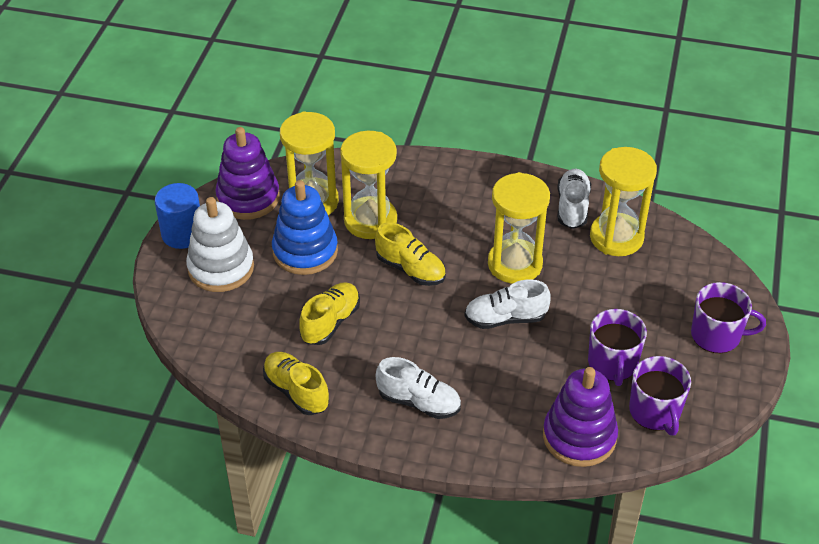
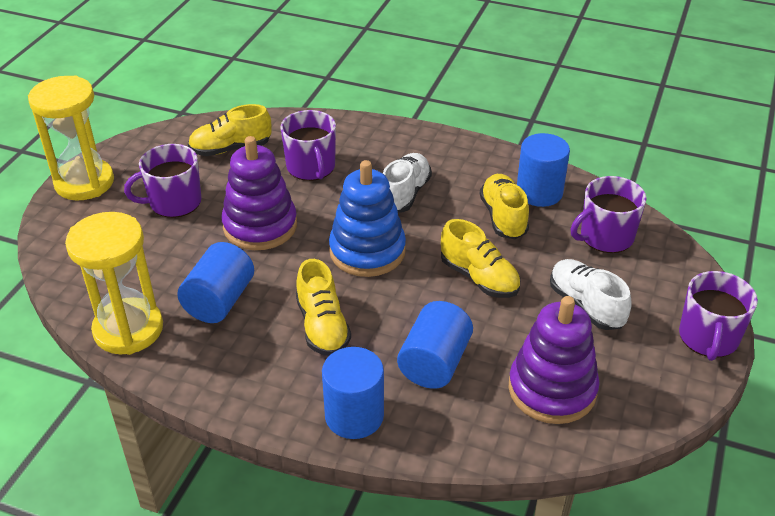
blue cylinder: 1 -> 4
purple mug: 3 -> 4
white shoe: 3 -> 2
white stacking toy: 1 -> 0
yellow hourglass: 4 -> 2
yellow shoe: 3 -> 4

